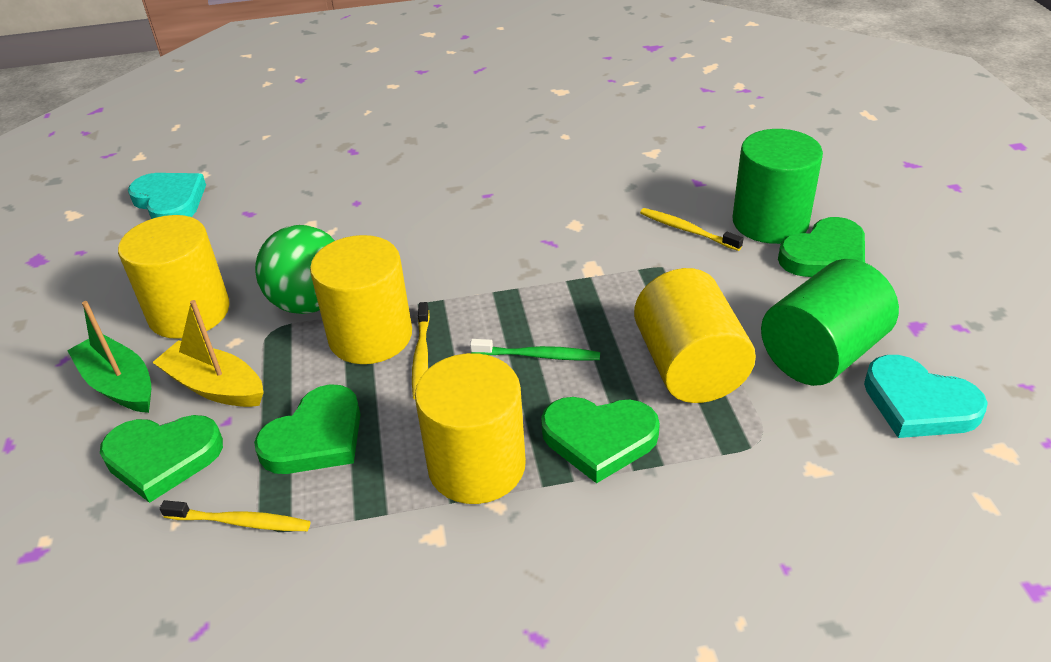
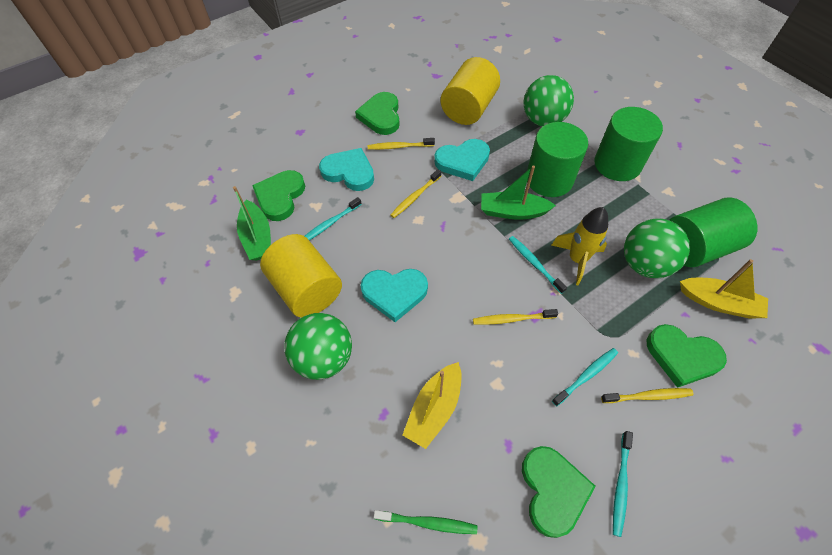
green ball: 1 -> 3
green boat: 1 -> 2
green cylinder: 2 -> 3
turquoise heart: 2 -> 3
turquoise toothbrush: 0 -> 4
yellow boat: 1 -> 2
yellow cylinder: 4 -> 2
yellow rocket: 0 -> 1
yellow toothbrush: 3 -> 4

